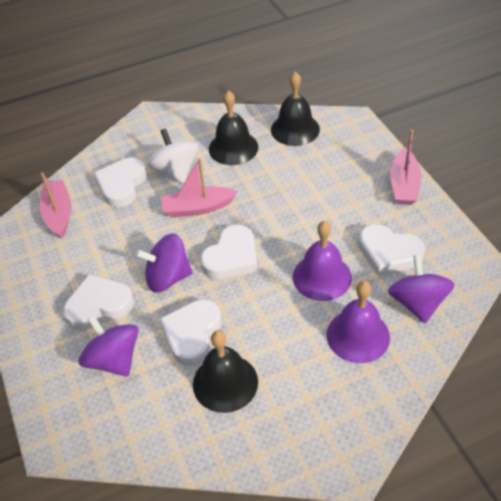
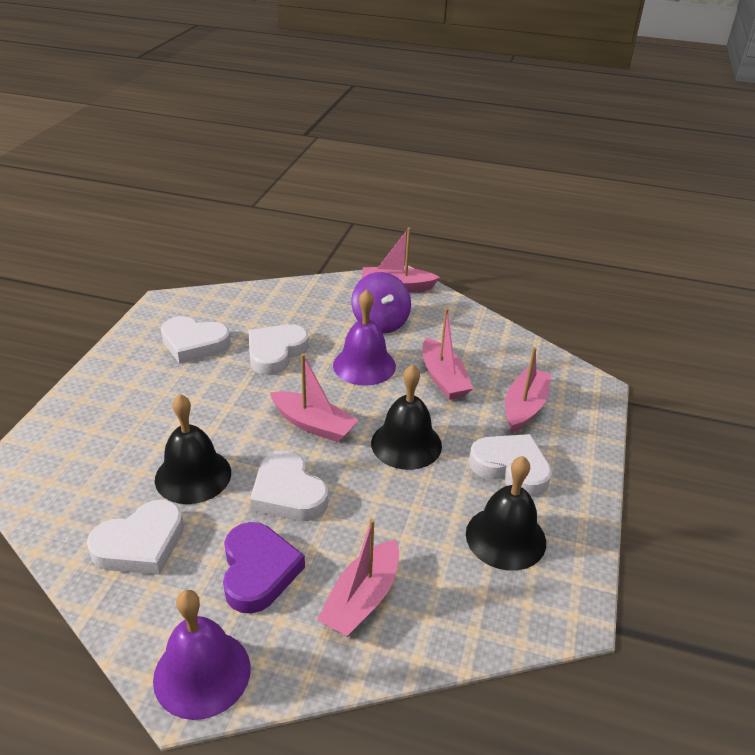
pink boat: 3 -> 5
purple heart: 0 -> 1
purple spinning top: 3 -> 1
white spinning top: 1 -> 0

